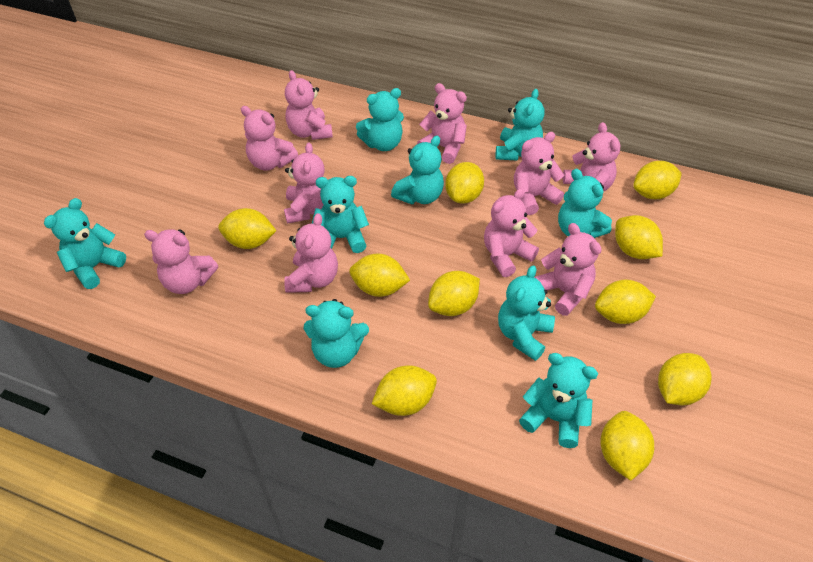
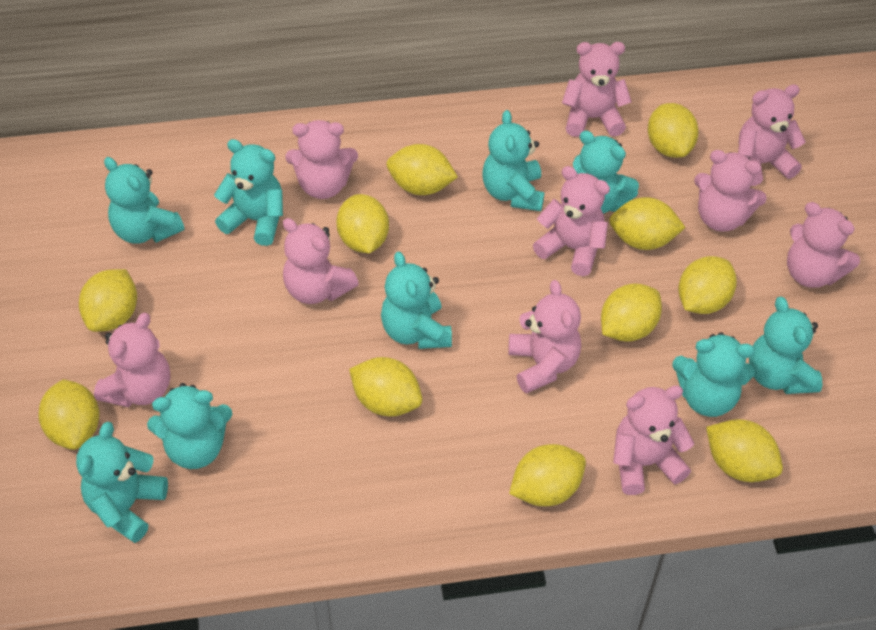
yellow lemon: 10 -> 11

